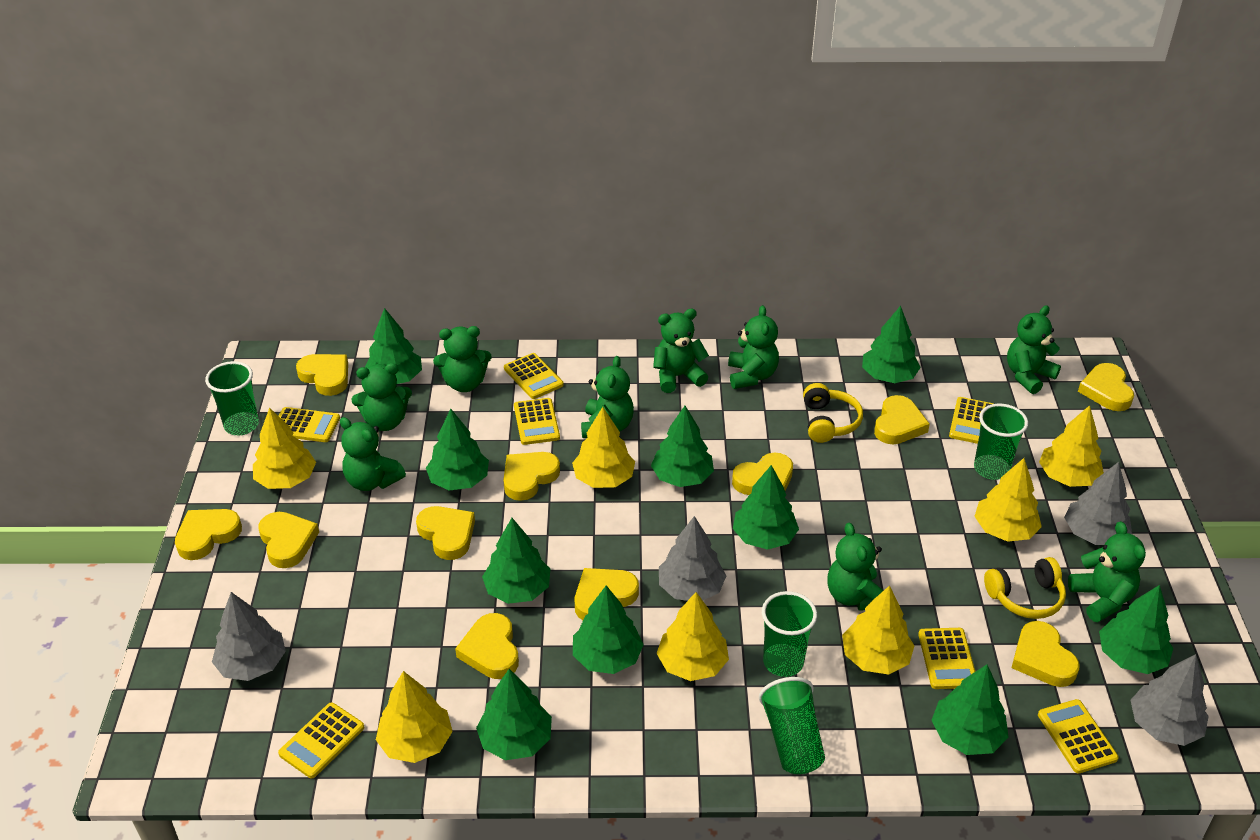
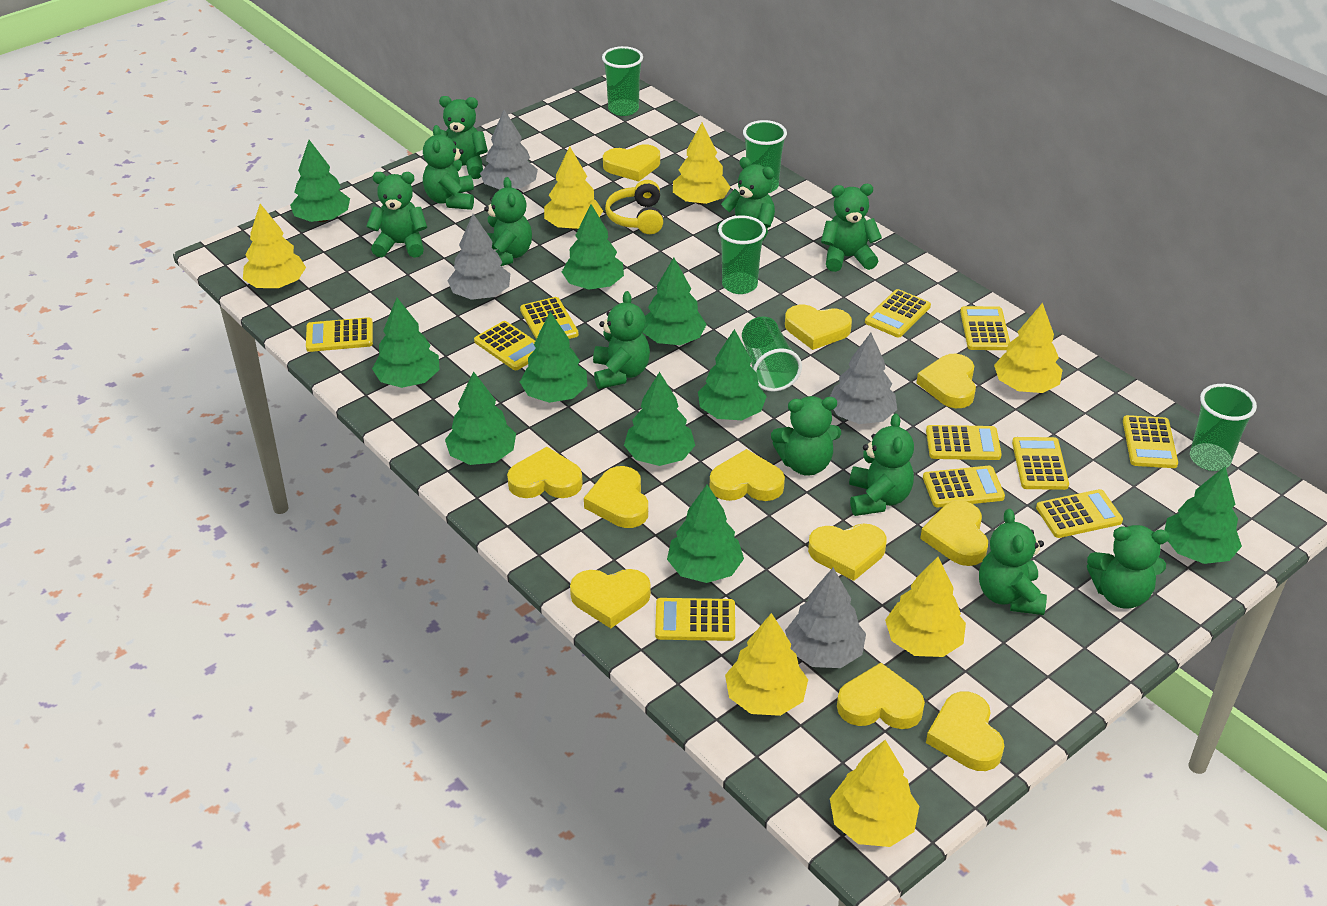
green cup: 4 -> 5
green teddy bear: 9 -> 11
yellow calculator: 7 -> 11
yellow headphones: 2 -> 1

